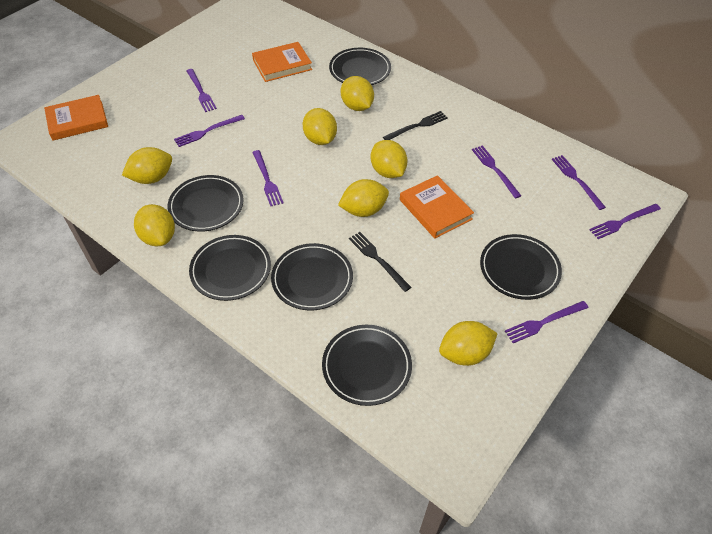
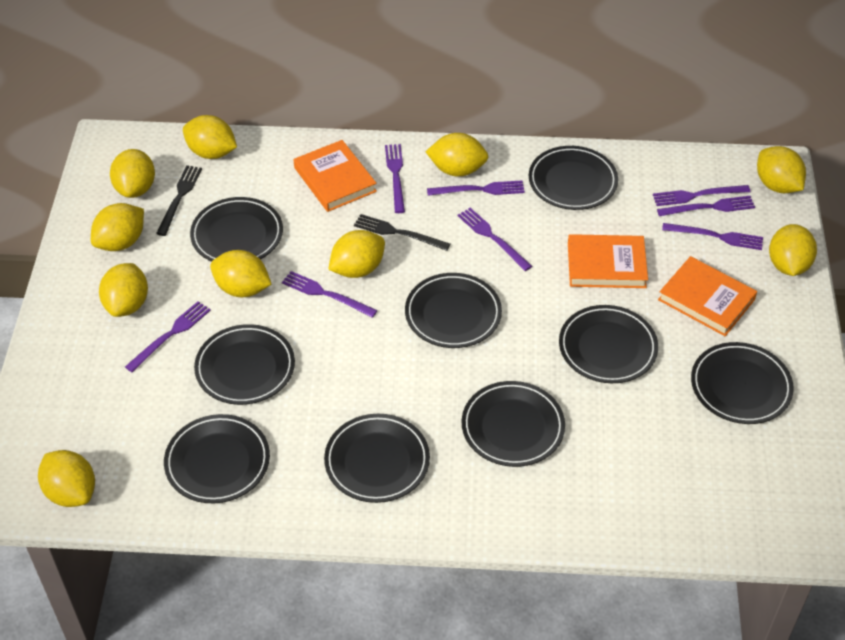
black plate: 6 -> 9
purple fork: 7 -> 8
yellow lemon: 7 -> 10

